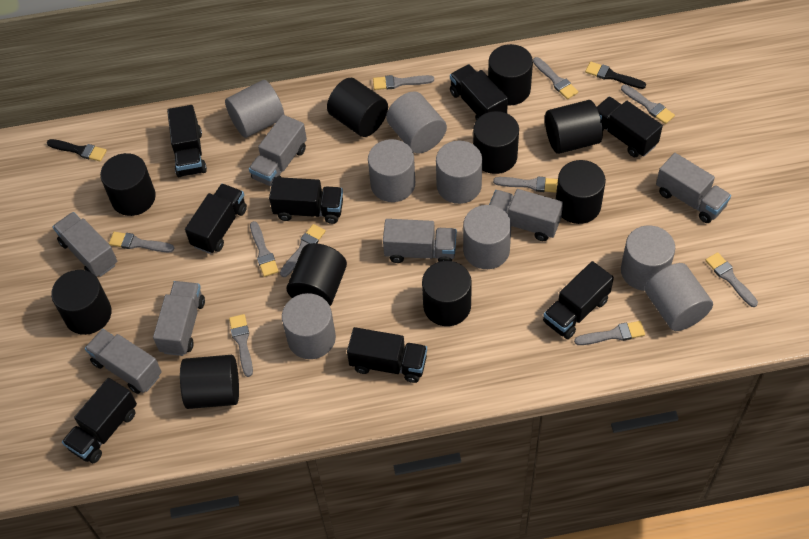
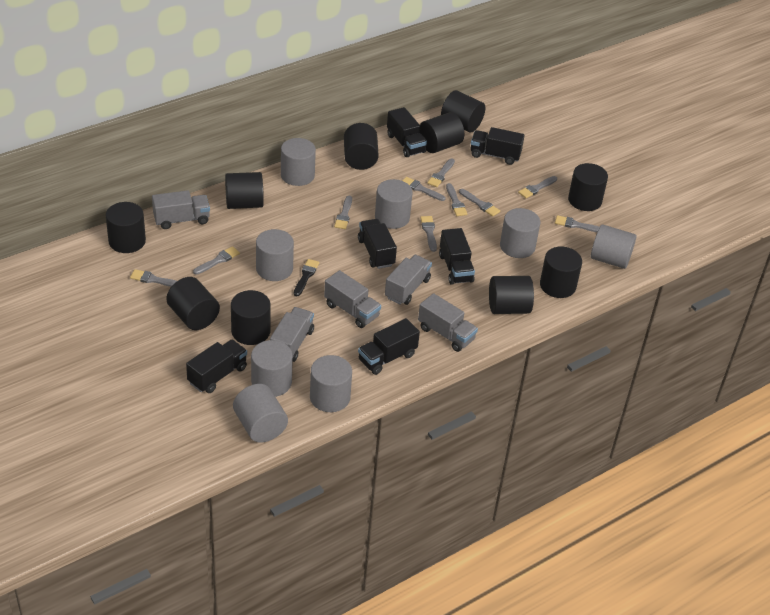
black brush: 2 -> 1
black truck: 8 -> 6
grey truck: 7 -> 5

